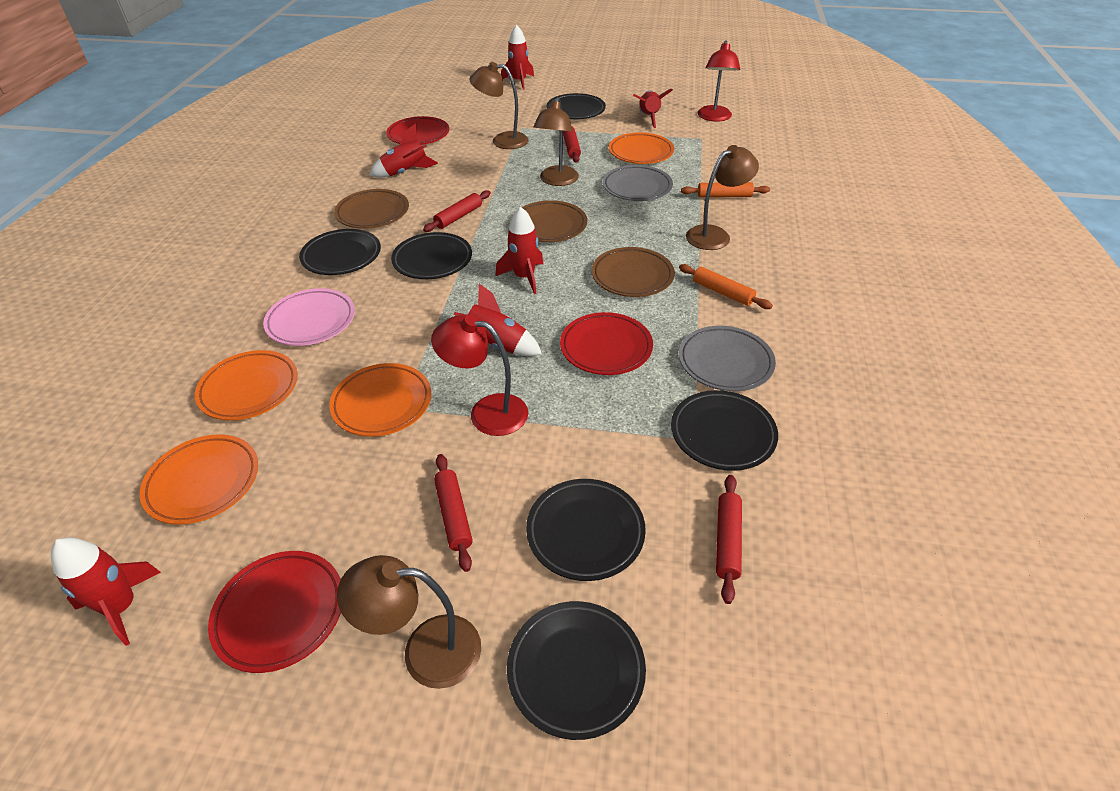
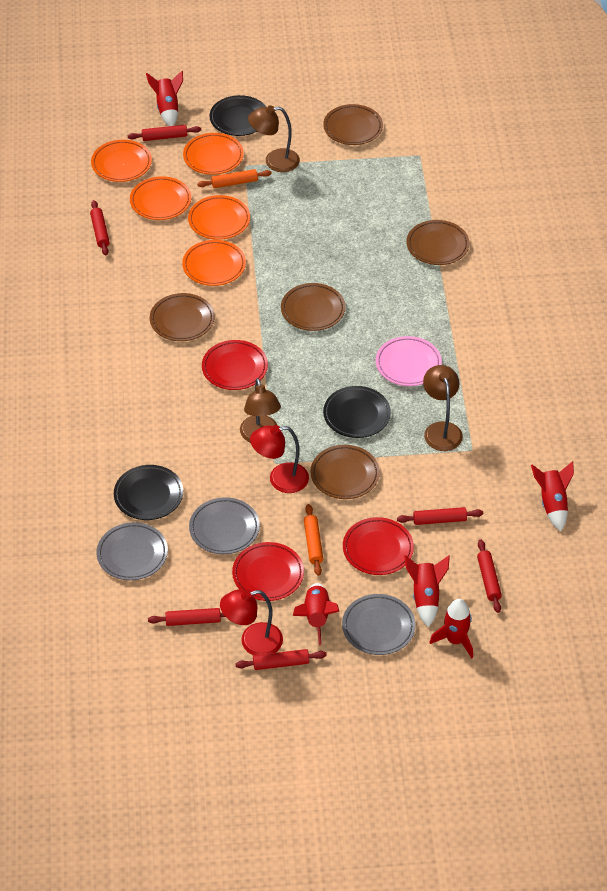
black plate: 6 -> 3
brown lamp: 4 -> 3
brown plate: 3 -> 5
grey plate: 2 -> 3
orange plate: 4 -> 5
red rocket: 6 -> 5
red rolling pin: 4 -> 6

